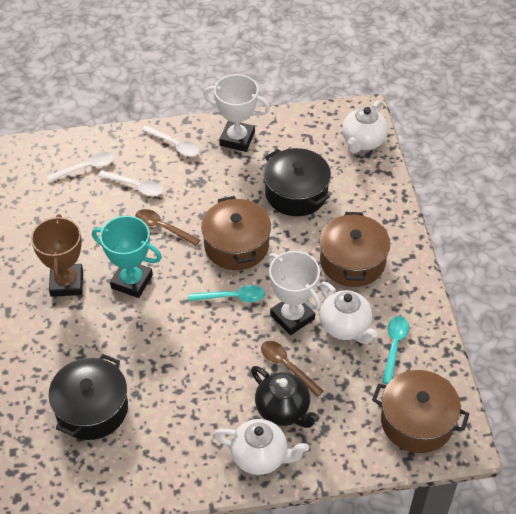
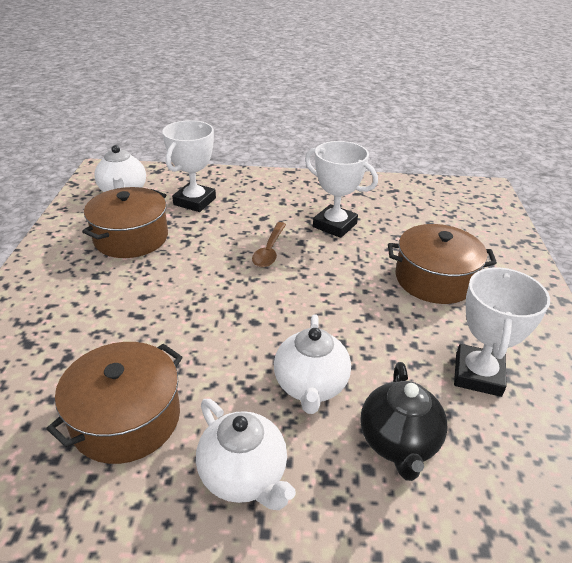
black pot: 2 -> 0
brown spoon: 2 -> 1
brown trophy: 1 -> 0
turquoise spoon: 2 -> 0
turquoise trophy: 1 -> 0
white spoon: 3 -> 0
white trophy: 2 -> 3

